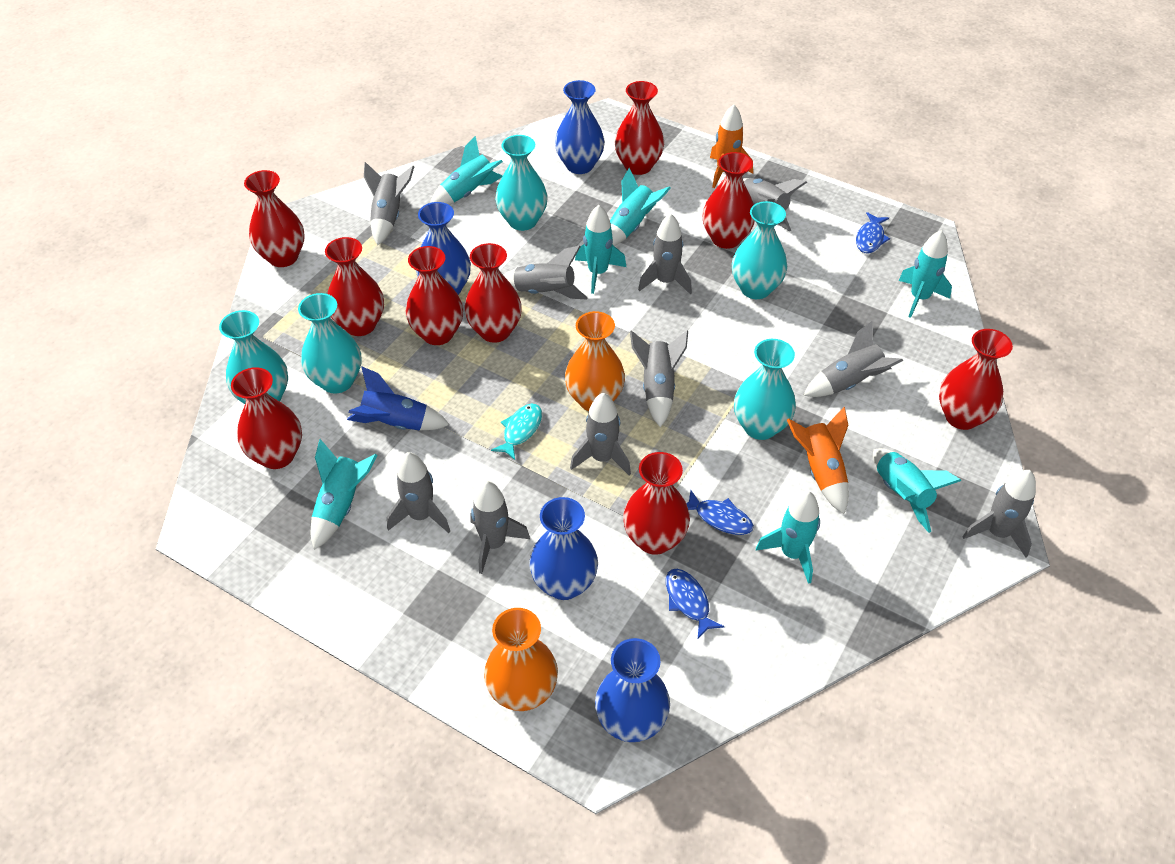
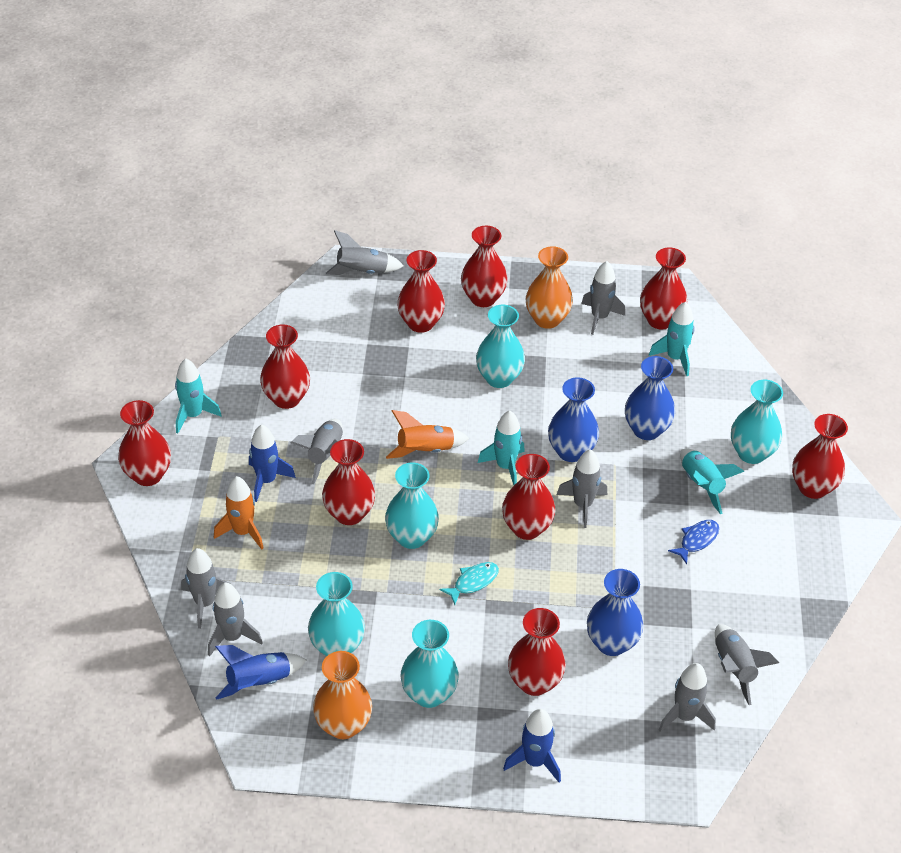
blue fish: 3 -> 1
blue rocket: 1 -> 3
blue vase: 4 -> 3
grey rocket: 10 -> 8
turquoise rocket: 7 -> 4

